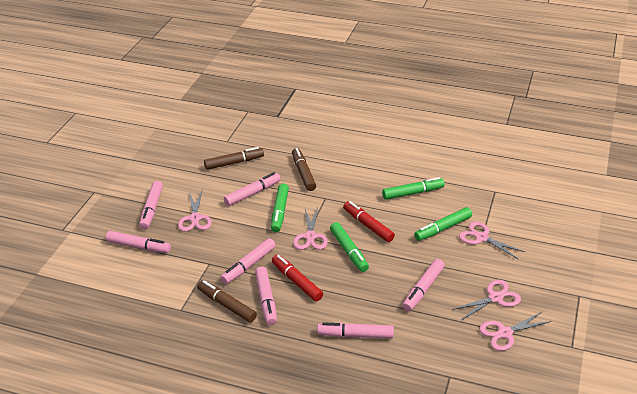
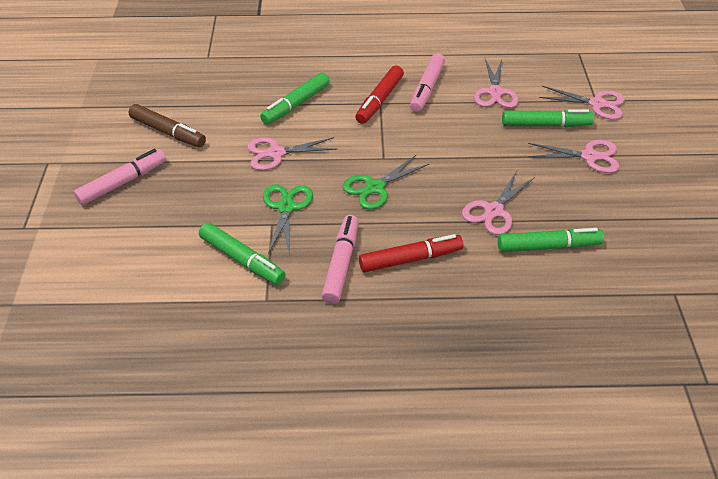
brown marker: 3 -> 1
green scissors: 0 -> 2
pink marker: 7 -> 3

